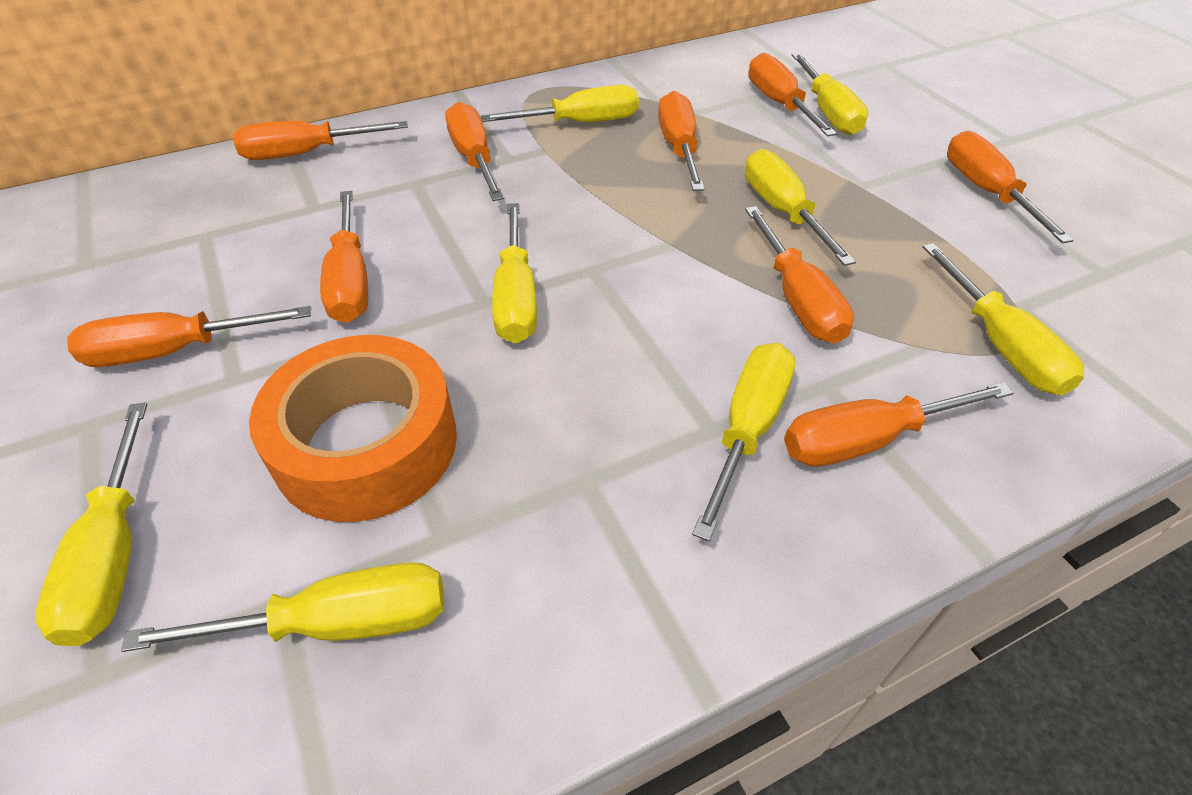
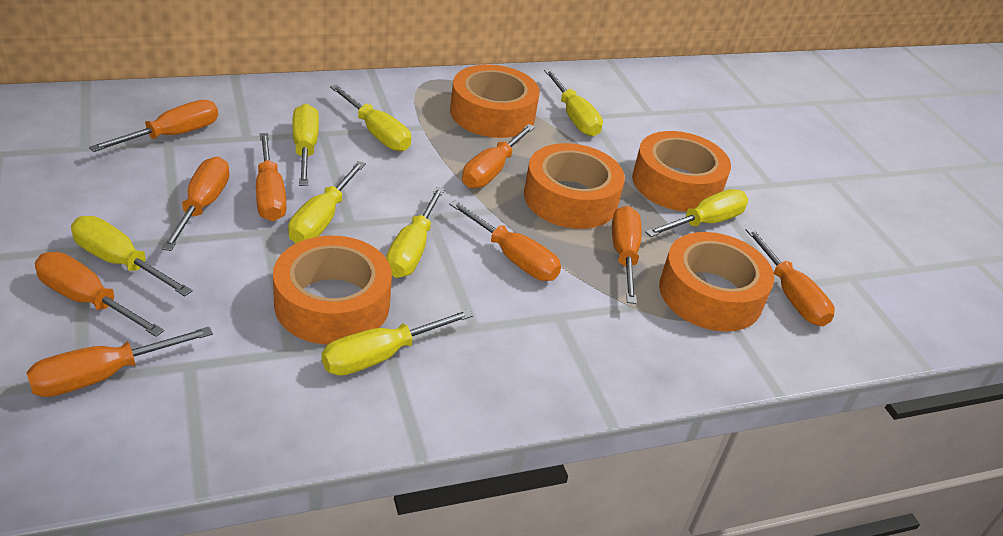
orange tape: 1 -> 5

